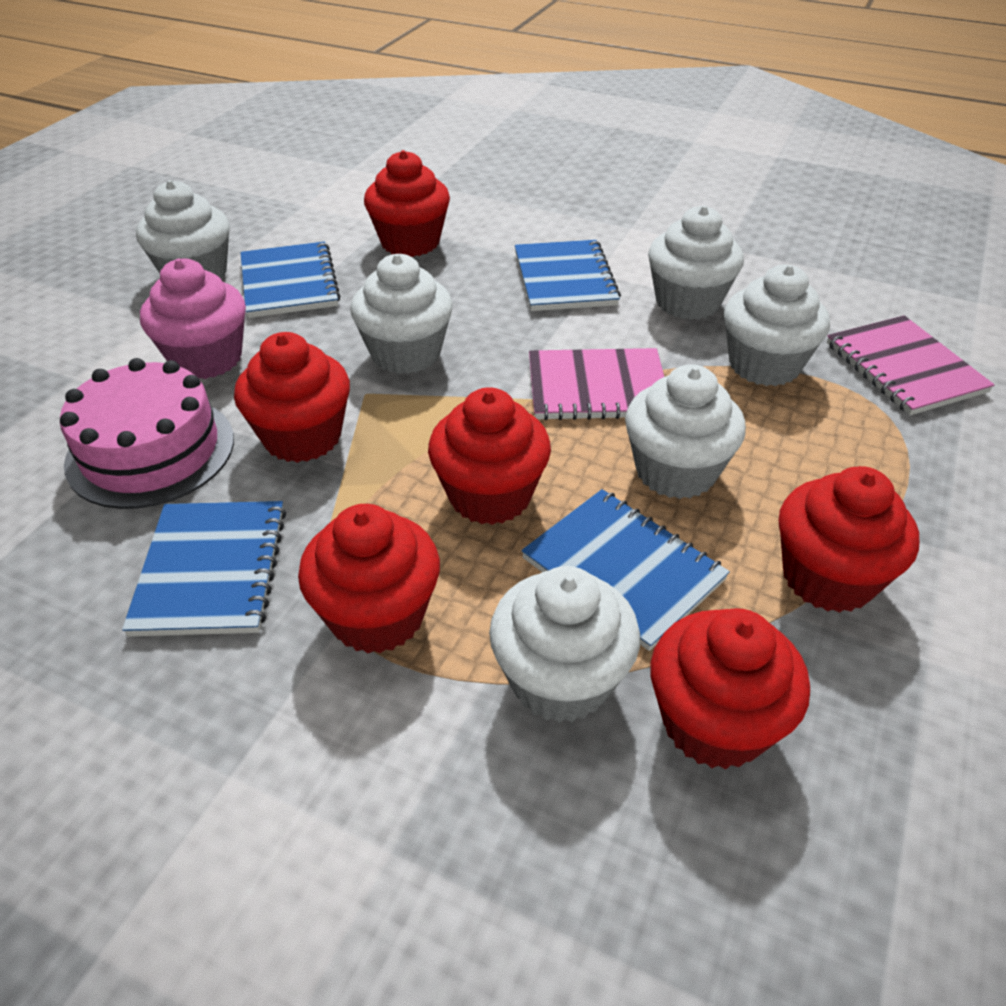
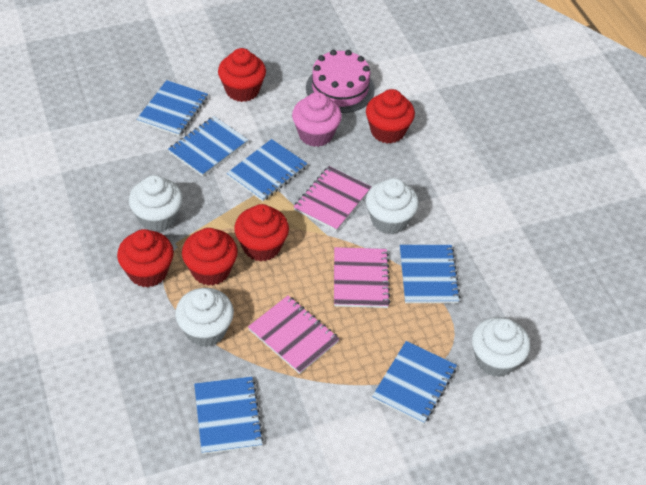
blue notebook: 4 -> 6
pink notebook: 2 -> 3
red cupcake: 6 -> 5
white cupcake: 6 -> 4

